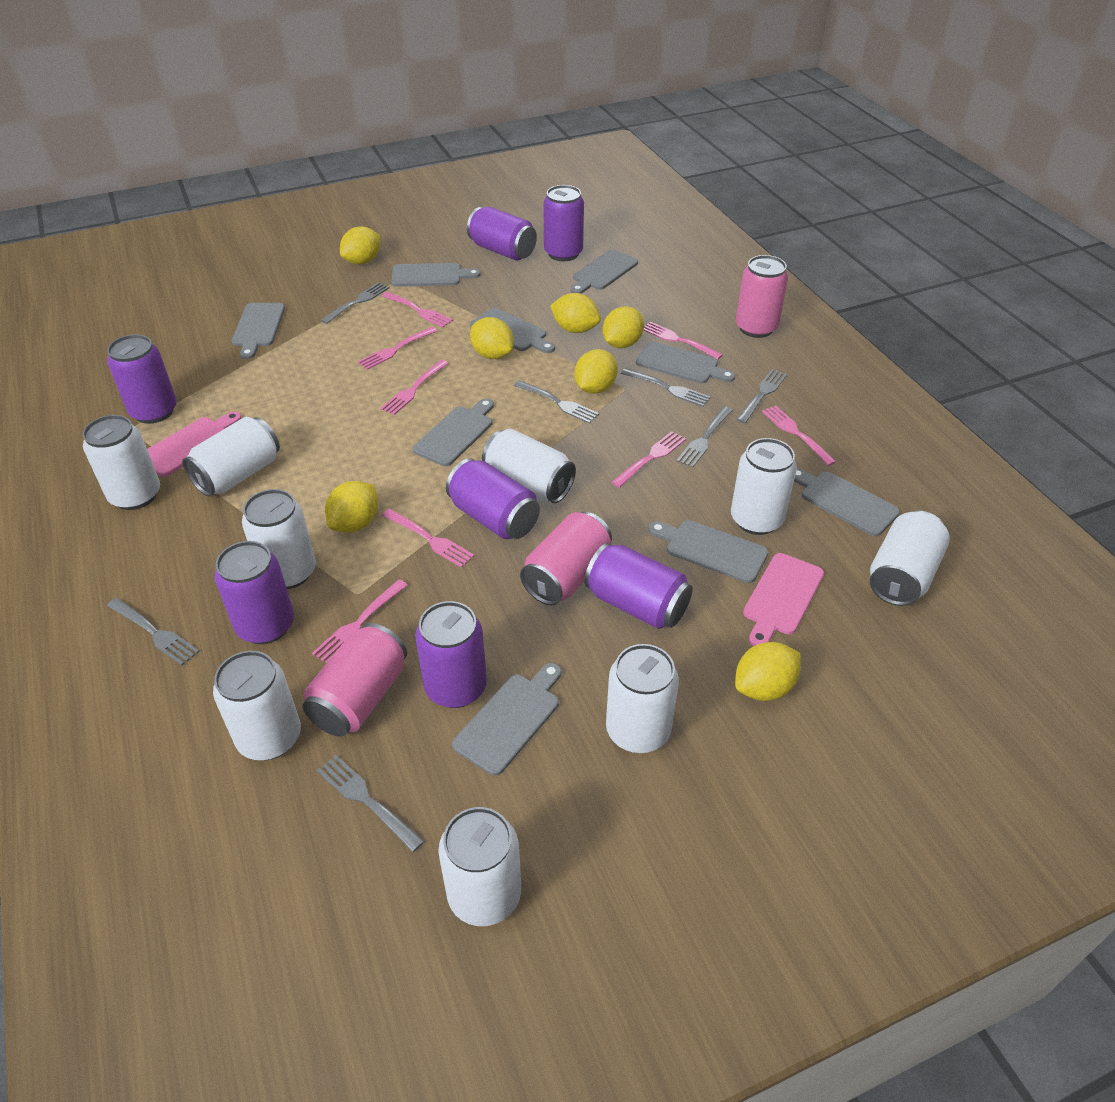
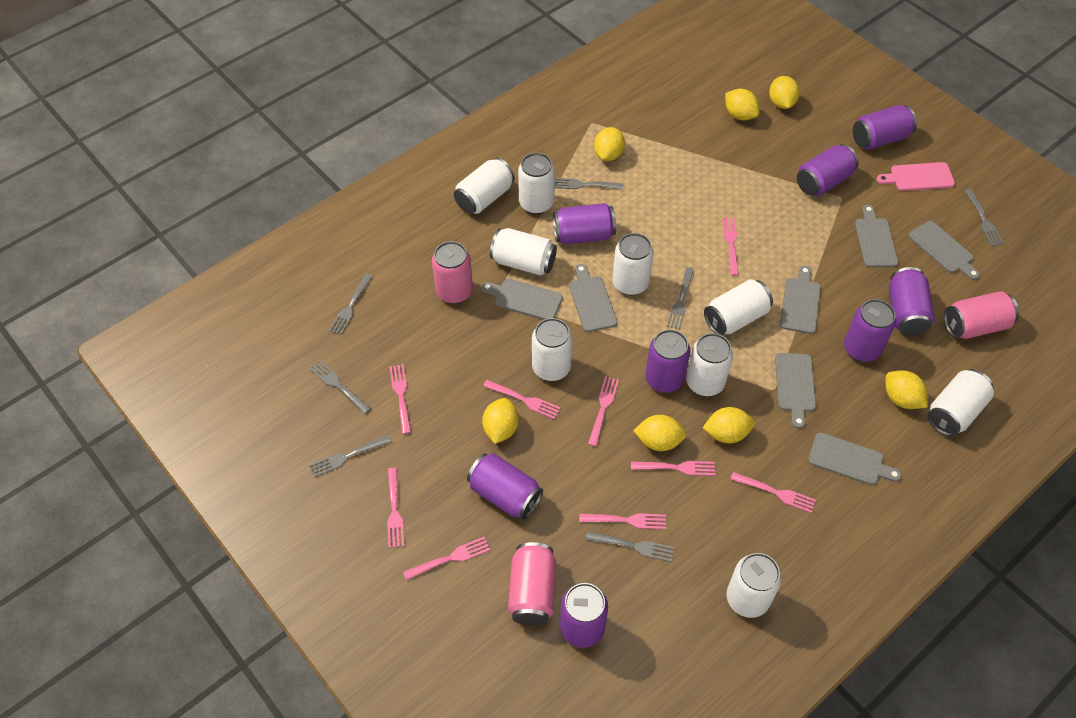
grey cutting board: 9 -> 7
pink cutting board: 2 -> 1
pink fork: 8 -> 9
purple can: 7 -> 8

